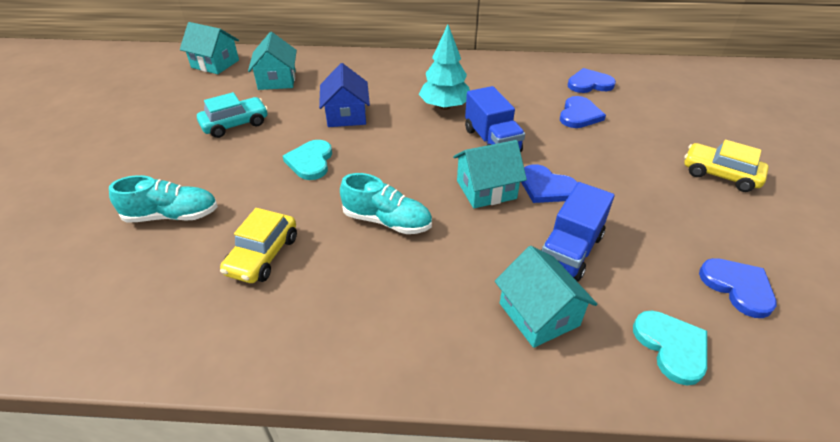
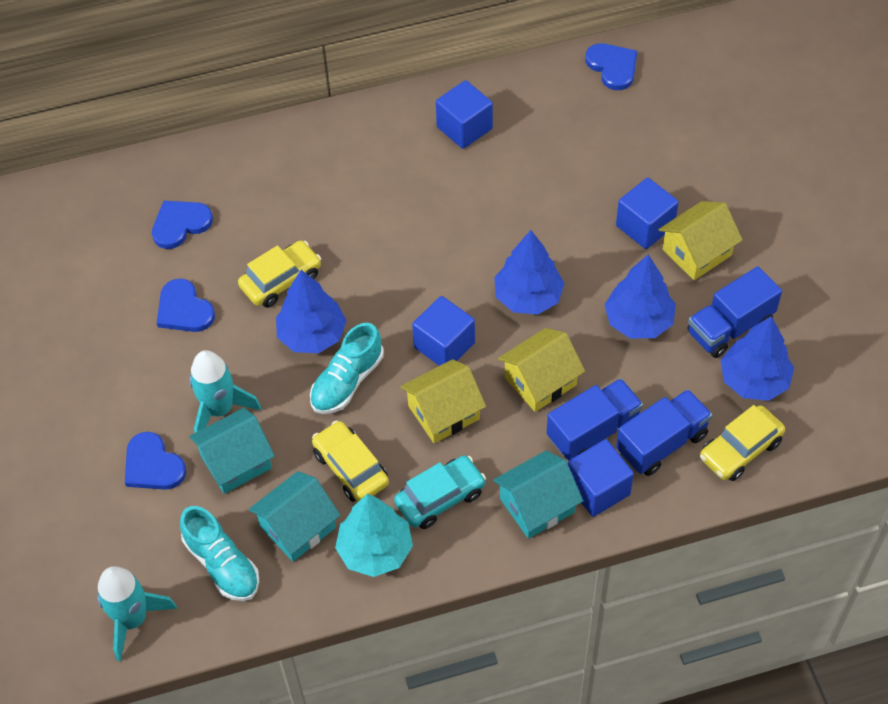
blue cube: 0 -> 4
blue house: 1 -> 0
blue tree: 0 -> 4
blue truck: 2 -> 3
turquoise heart: 2 -> 0
turquoise house: 4 -> 3
turquoise rocket: 0 -> 2
yellow car: 2 -> 3
yellow house: 0 -> 3

